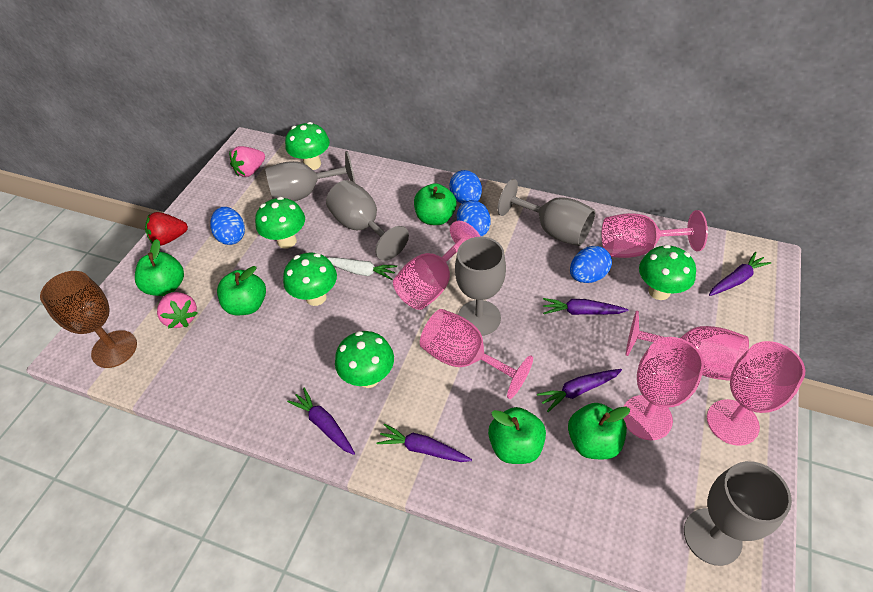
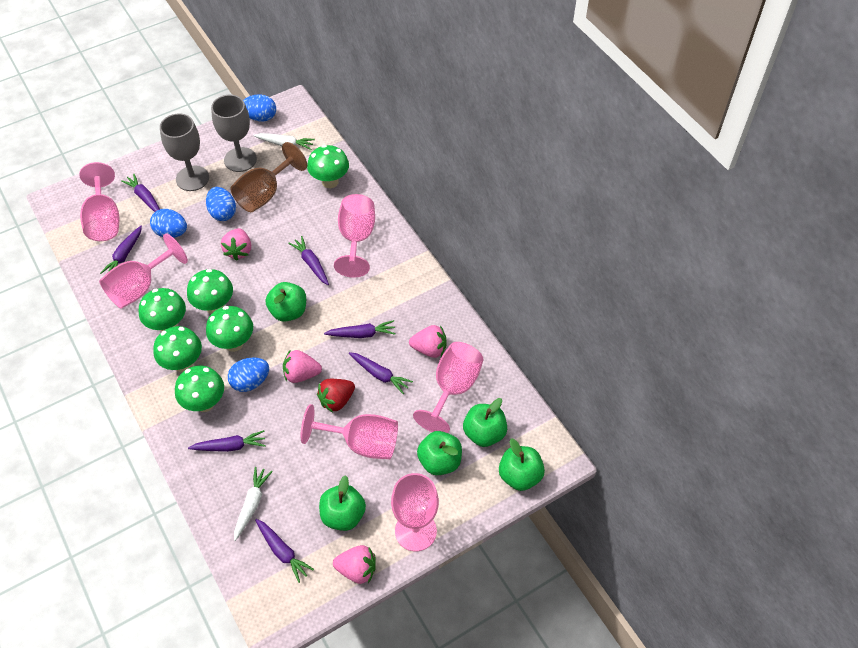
green mushroom: 5 -> 6
grey goblet: 5 -> 2
pink strawberry: 2 -> 4
purple carrot: 5 -> 7
white carrot: 1 -> 2

